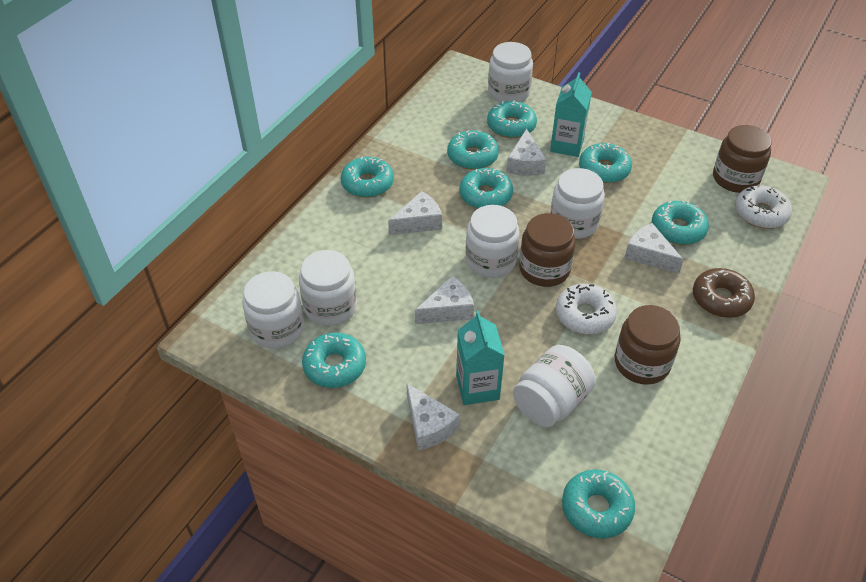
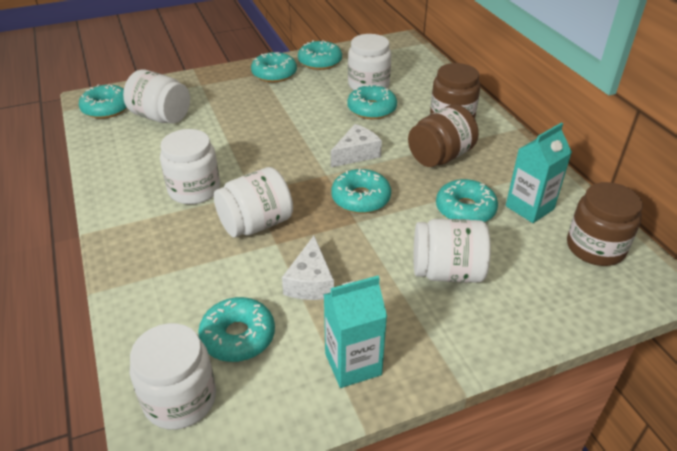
brown donut: 1 -> 0
turquoise donut: 8 -> 7
white cheese: 5 -> 2
white donut: 2 -> 0

